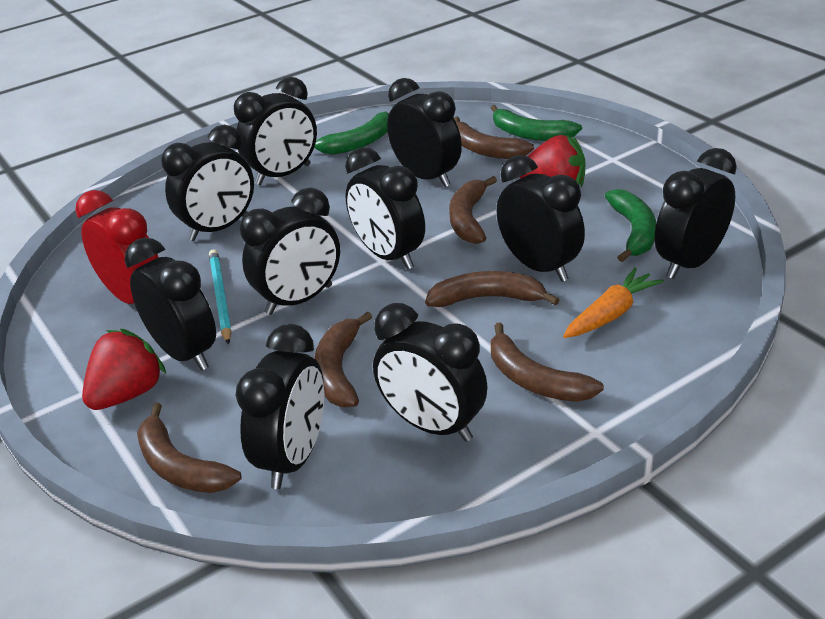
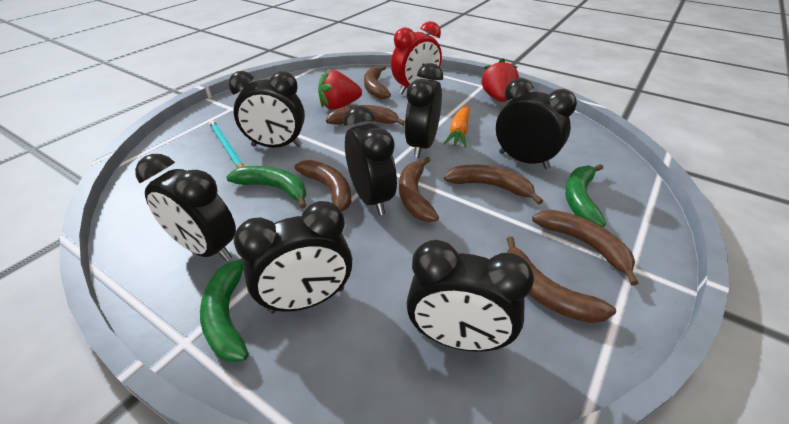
black clock: 10 -> 7
brown banana: 6 -> 7

